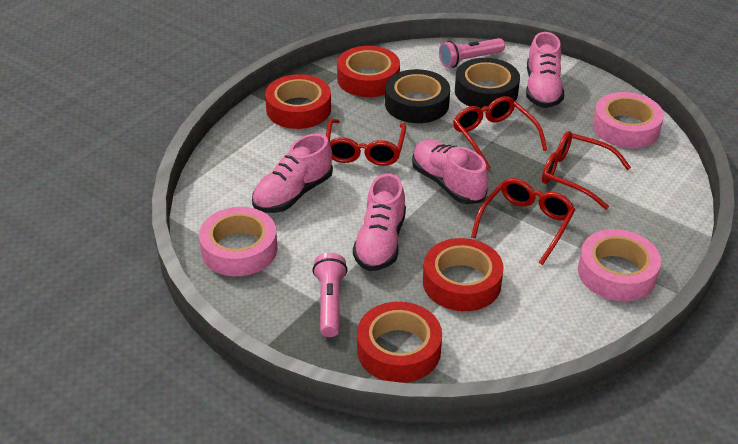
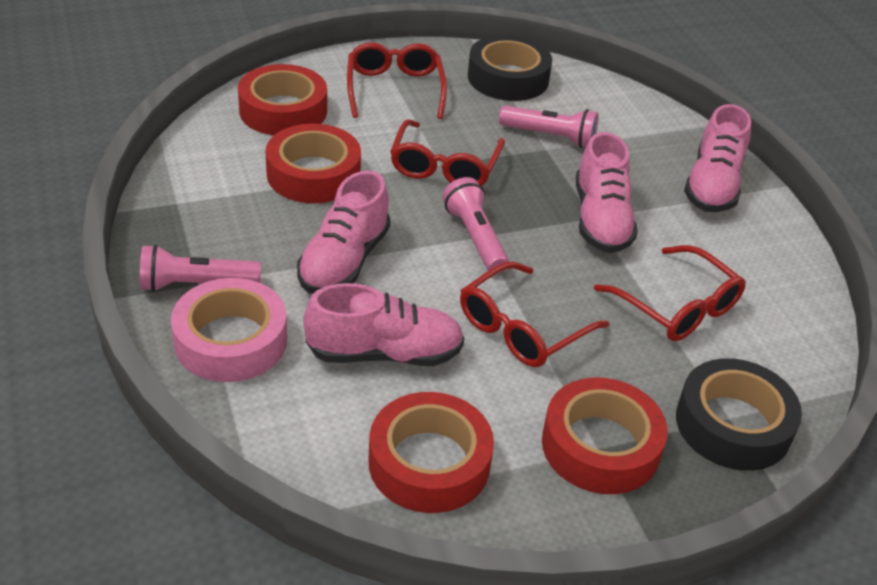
pink flashlight: 2 -> 3
pink tape: 3 -> 1

